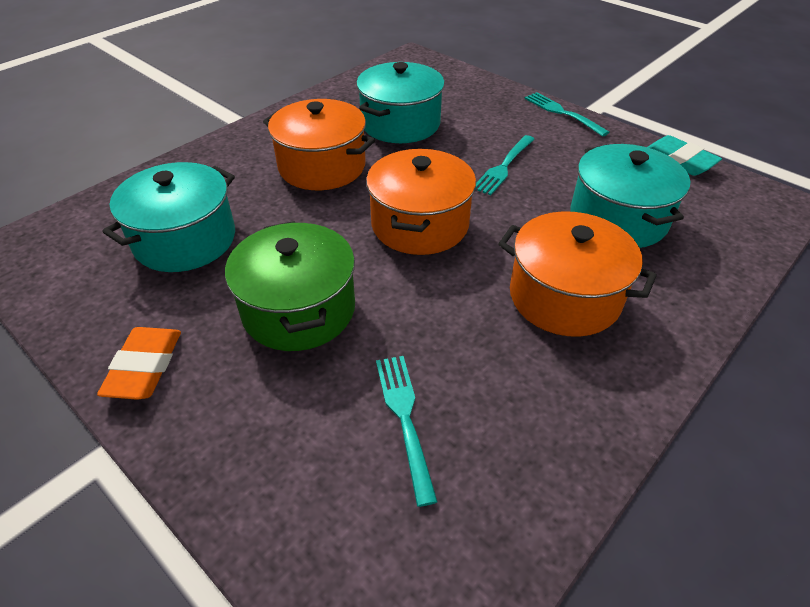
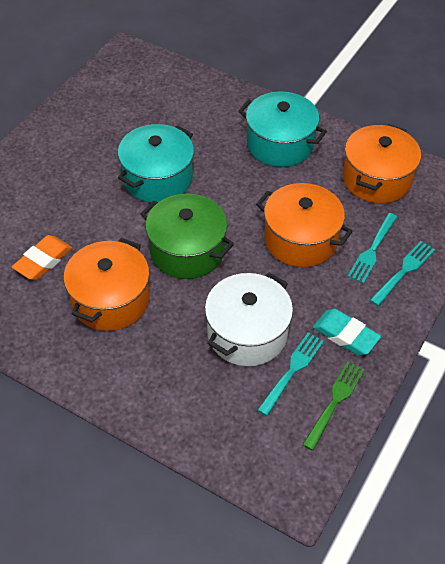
green fork: 0 -> 1
turquoise pot: 3 -> 2
white pot: 0 -> 1

